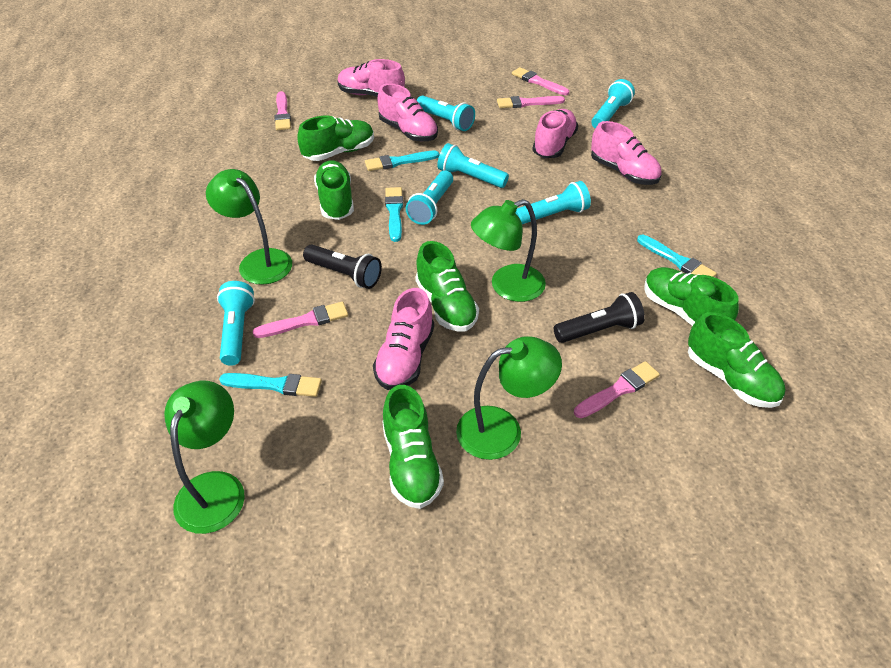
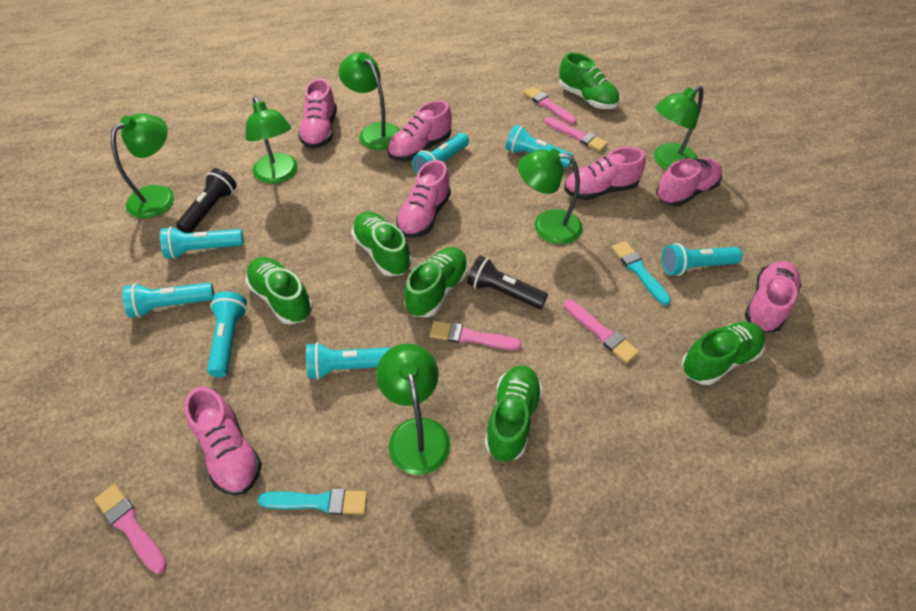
green lamp: 4 -> 6
pink shoe: 5 -> 7
turquoise brush: 4 -> 2
turquoise flashlight: 6 -> 7

